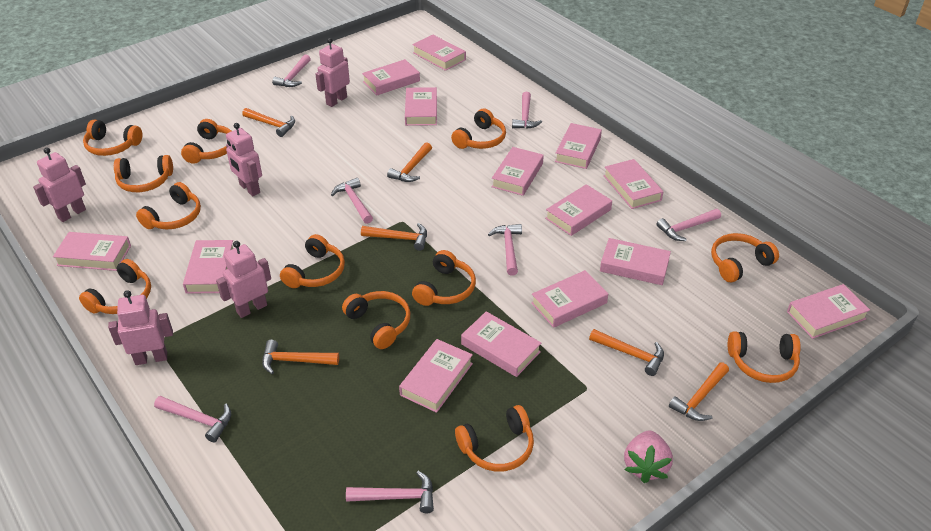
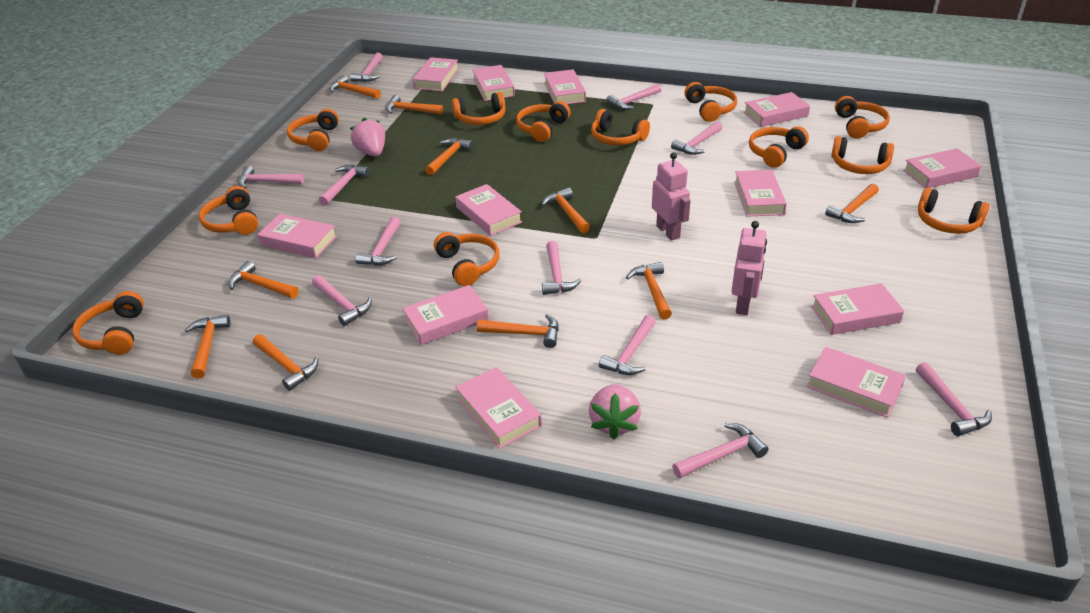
orange hammer: 6 -> 10
pink book: 14 -> 12
pink hammer: 7 -> 11
pink robot: 5 -> 2
pink strawberry: 1 -> 2

